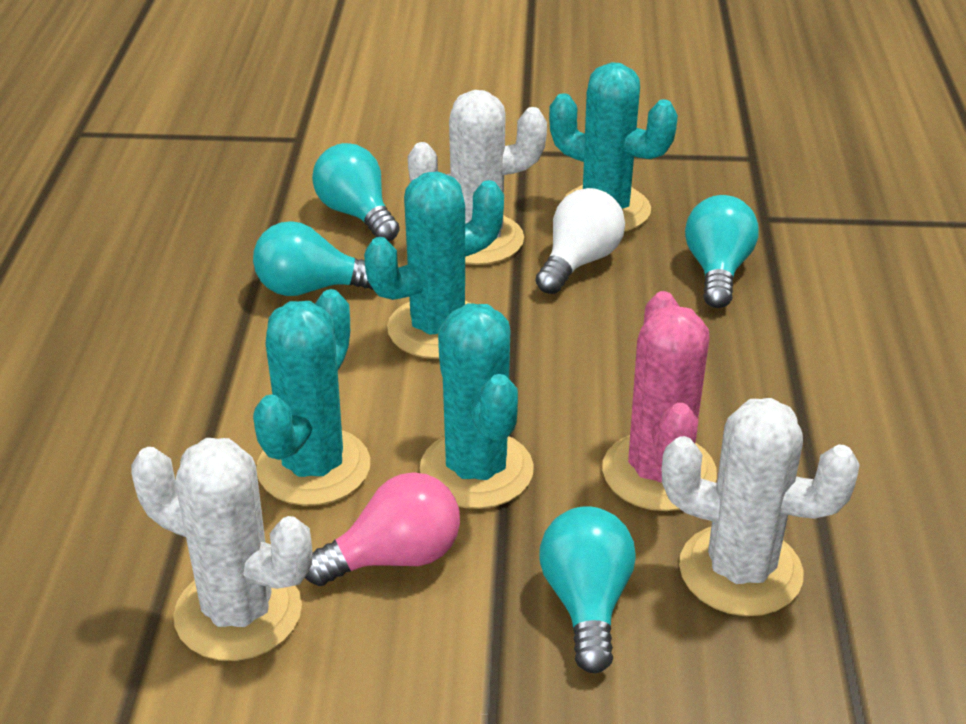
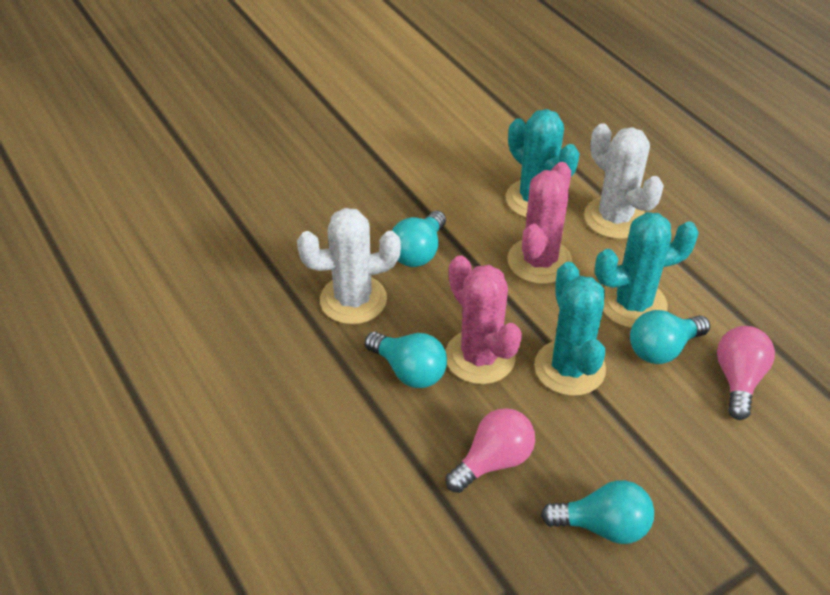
pink cactus: 1 -> 2
pink light bulb: 1 -> 2
turquoise cactus: 4 -> 3
white cactus: 3 -> 2
white light bulb: 1 -> 0

